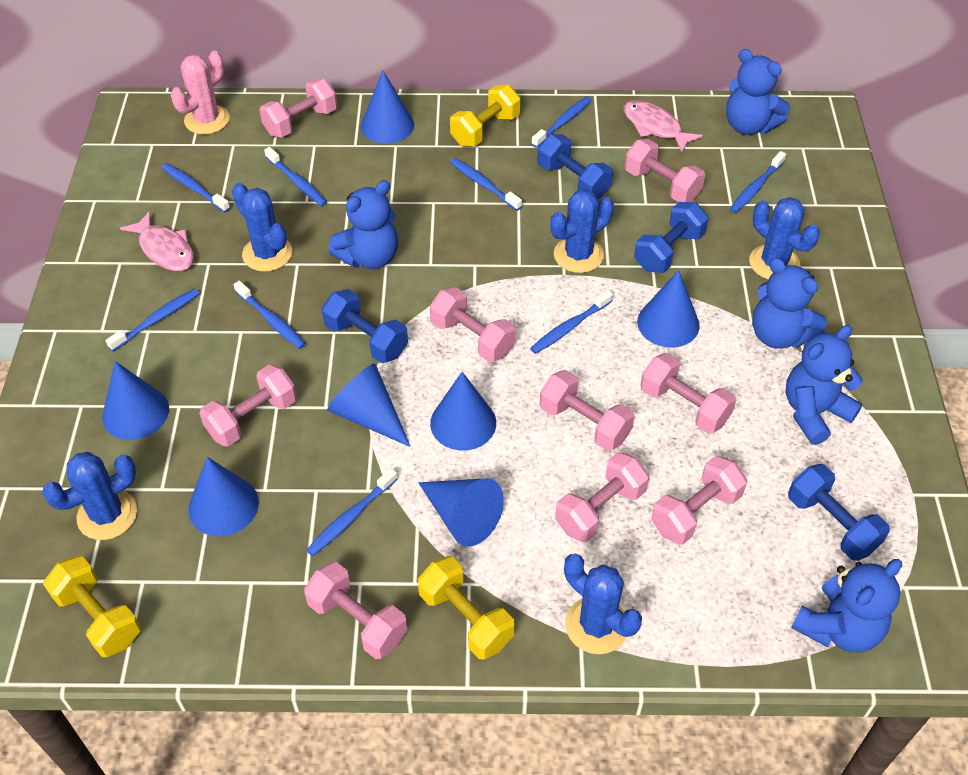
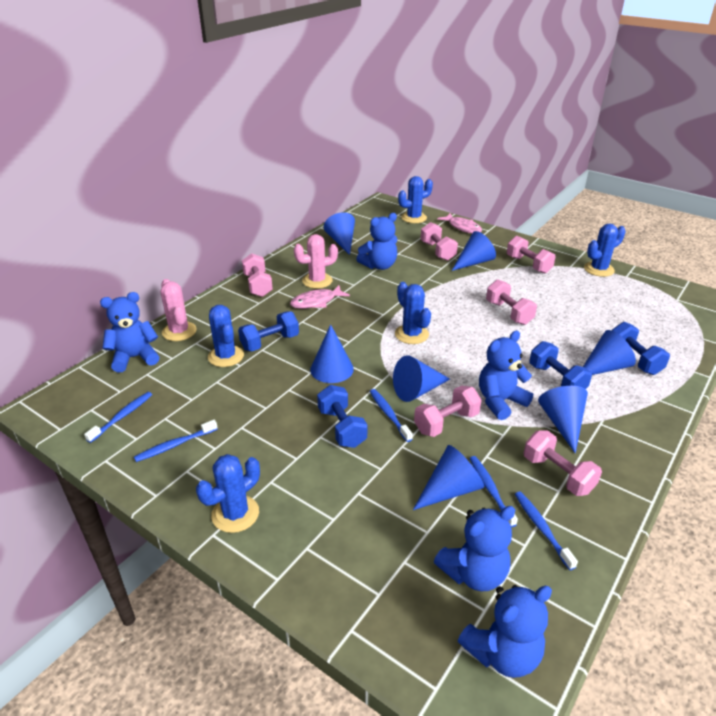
blue toothbrush: 9 -> 5
pink cactus: 1 -> 2
pink dumbbell: 9 -> 6
yellow dumbbell: 3 -> 0

